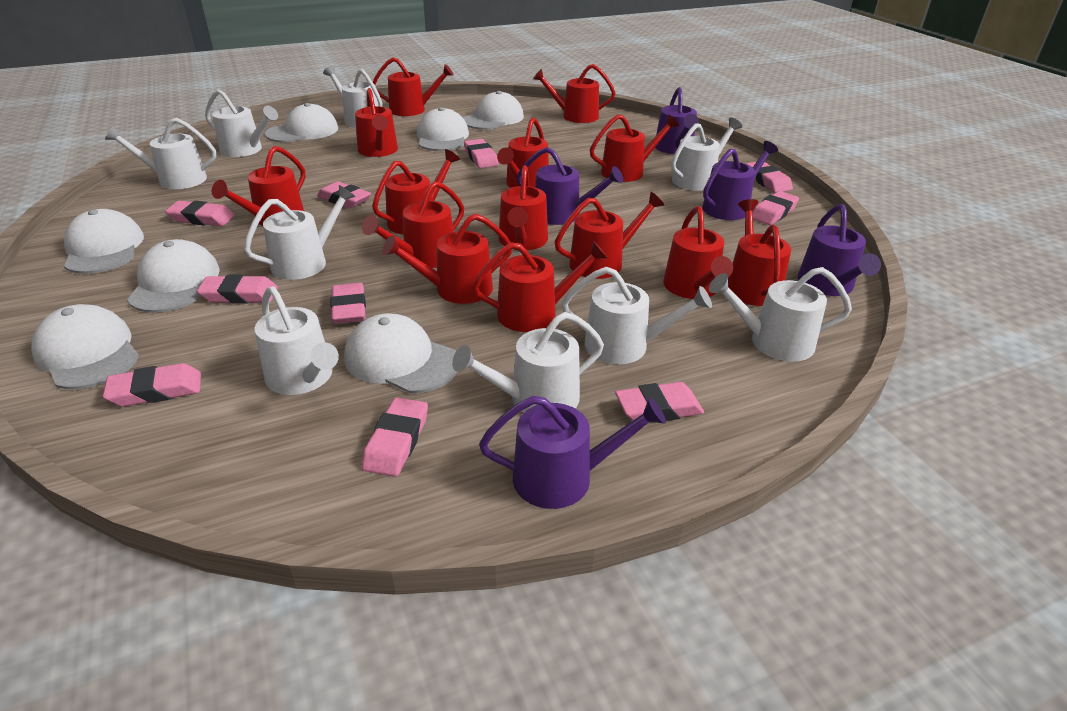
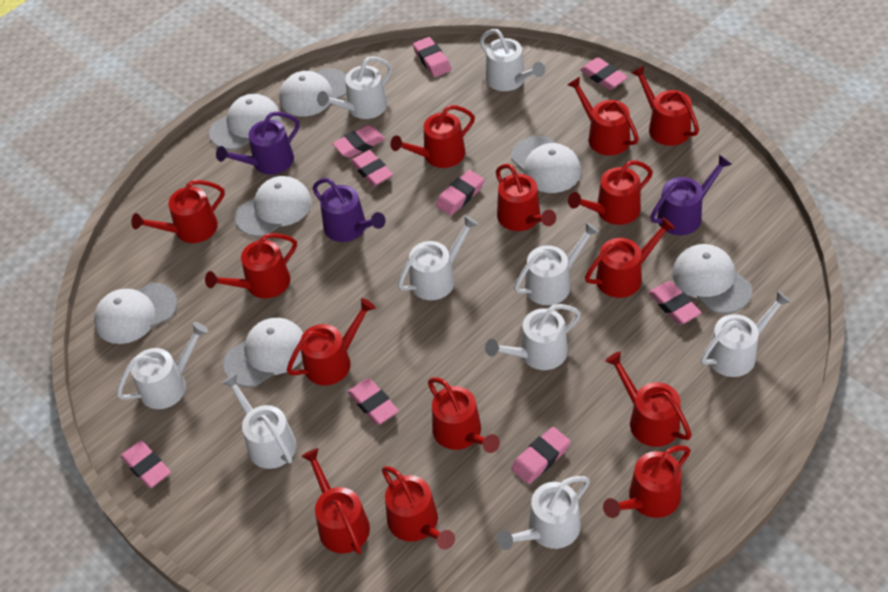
pink eraser: 10 -> 9
purple watering can: 5 -> 3

